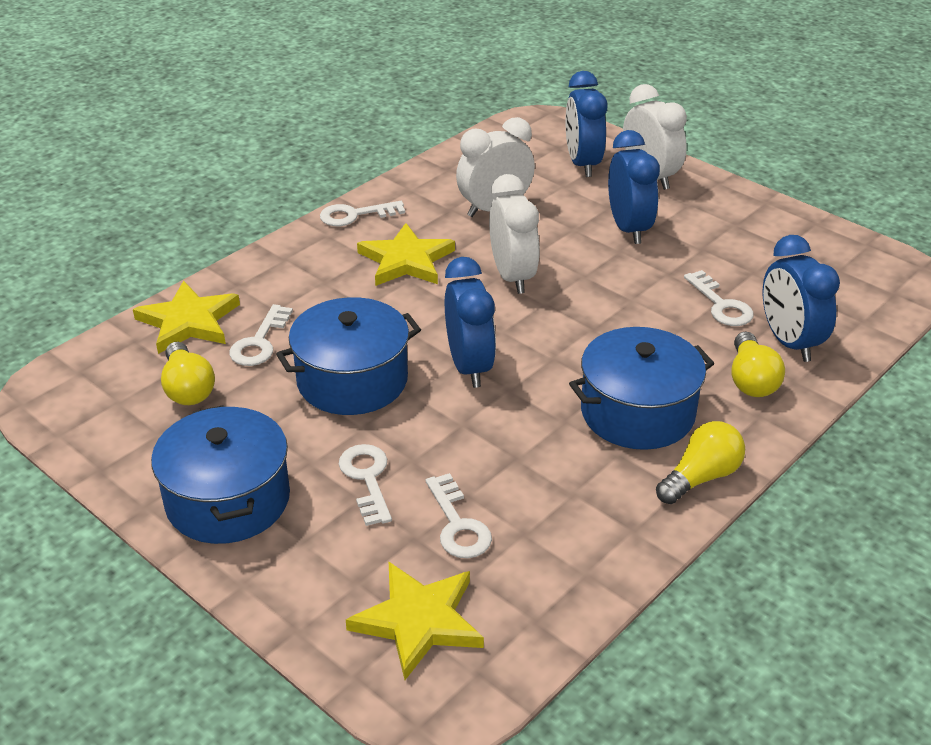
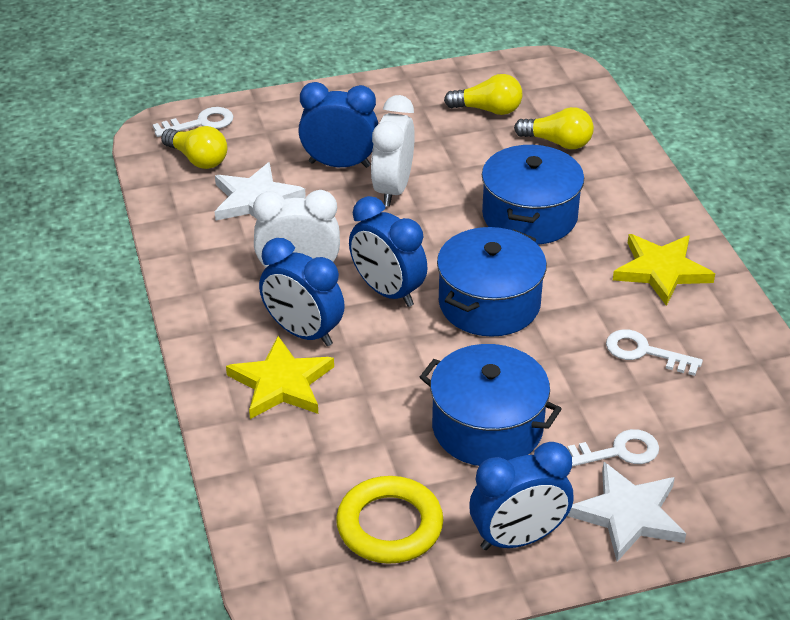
white clock: 3 -> 2
white key: 5 -> 3
white star: 0 -> 2
yellow ring: 0 -> 1
yellow star: 3 -> 2

